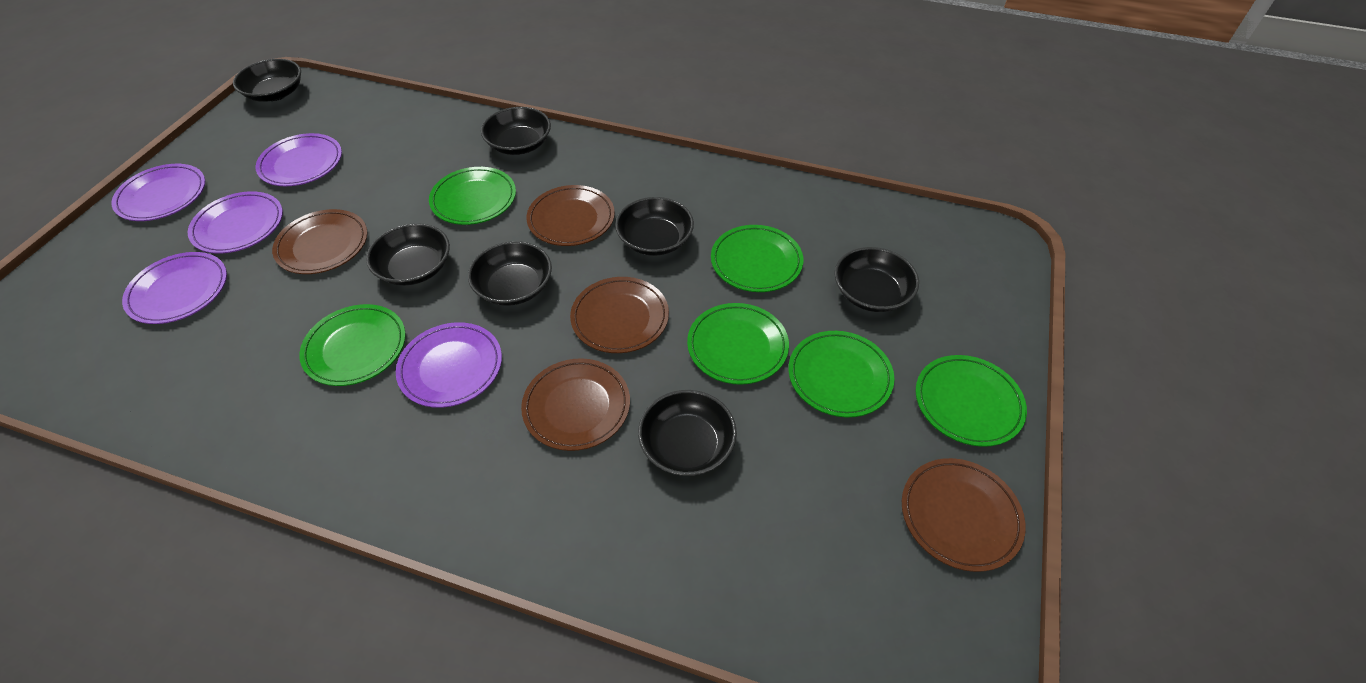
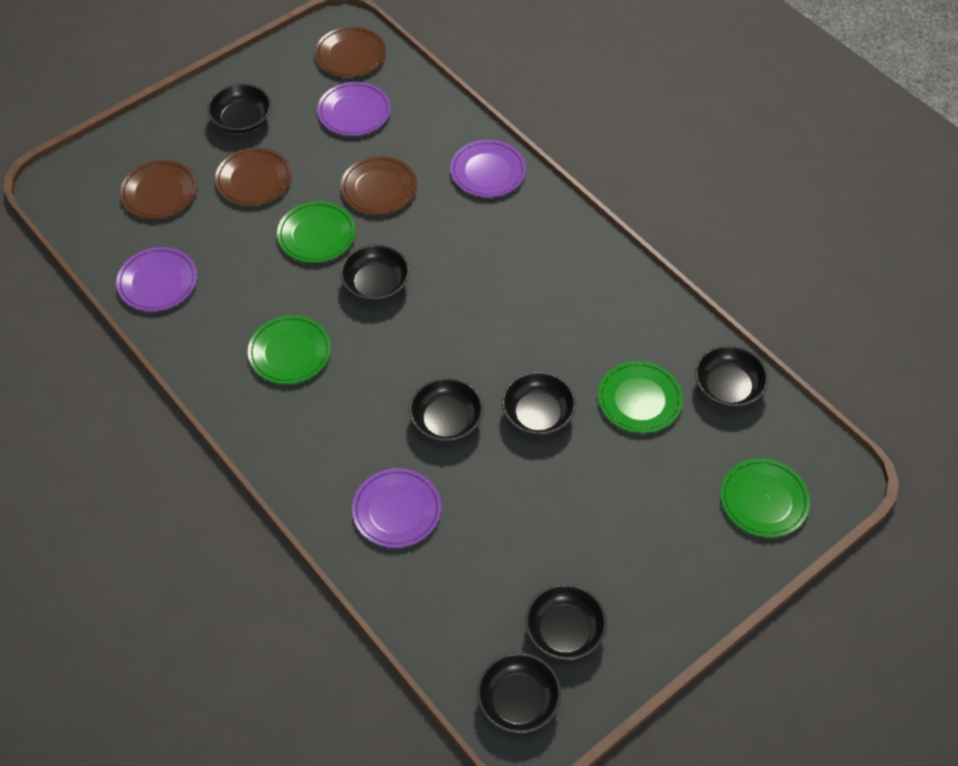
brown plate: 5 -> 4
green plate: 6 -> 4
purple plate: 5 -> 4

